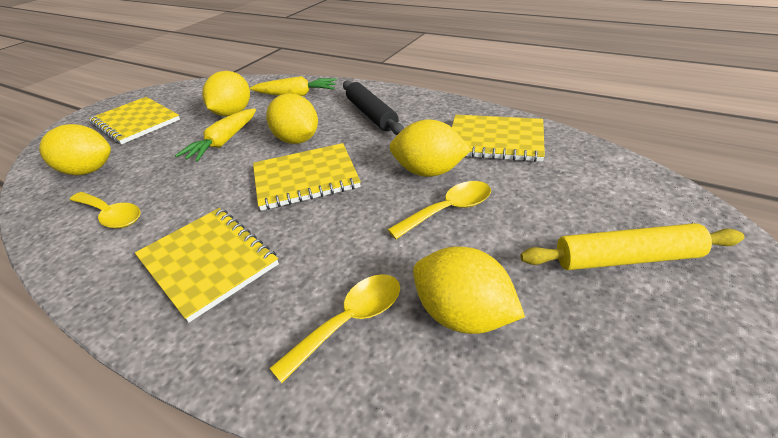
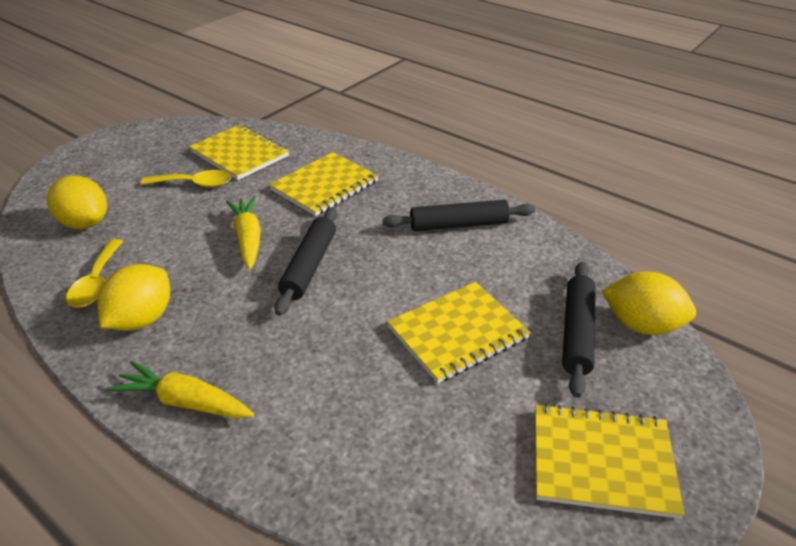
black rolling pin: 1 -> 3
yellow lemon: 5 -> 3
yellow rolling pin: 1 -> 0
yellow spoon: 3 -> 2

